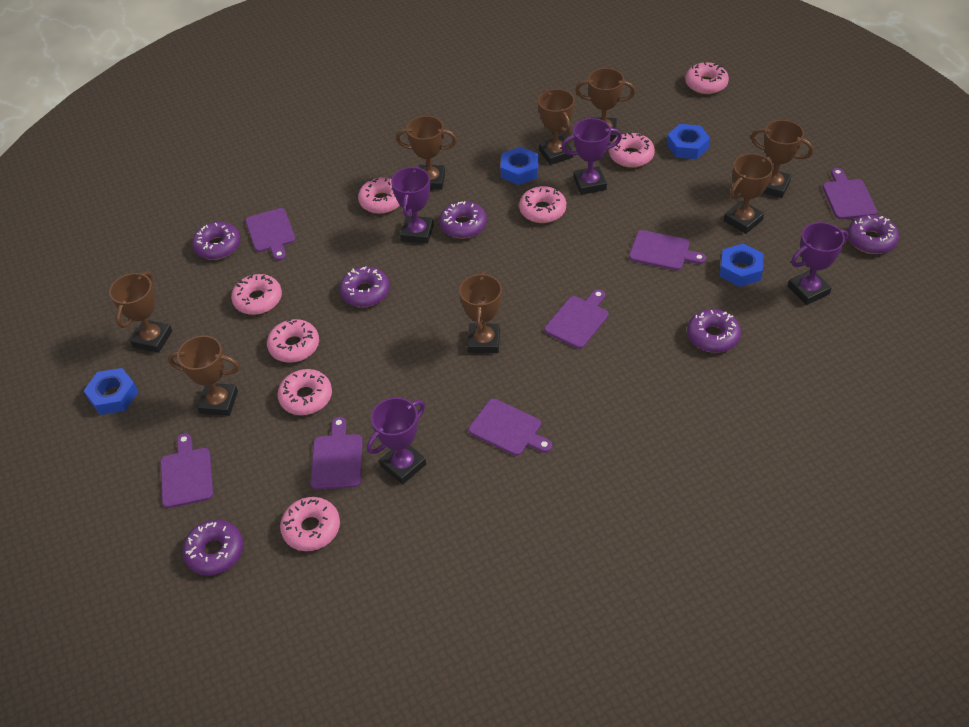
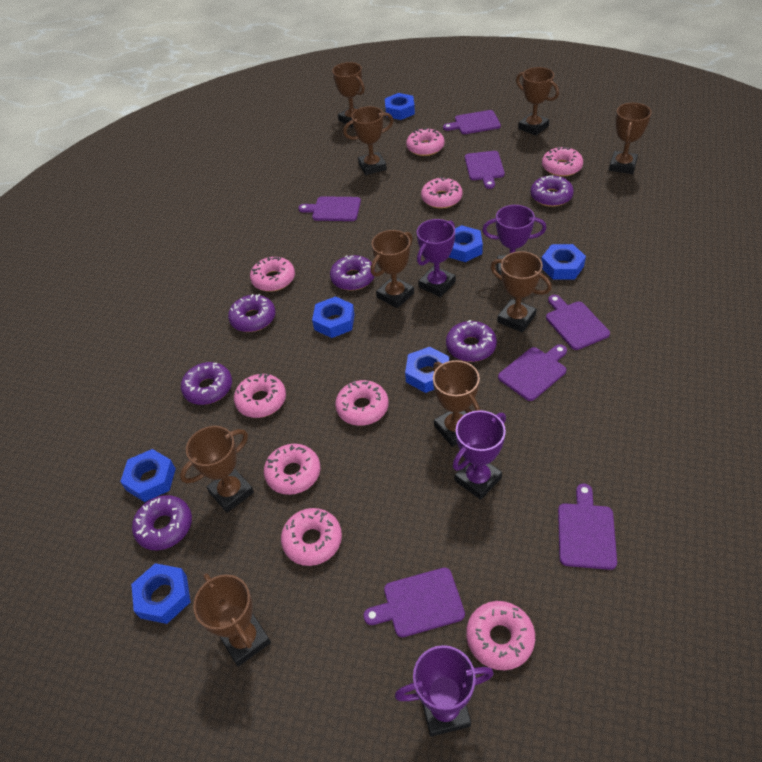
blue nut: 4 -> 7
brown trophy: 8 -> 9
pink donut: 8 -> 9

